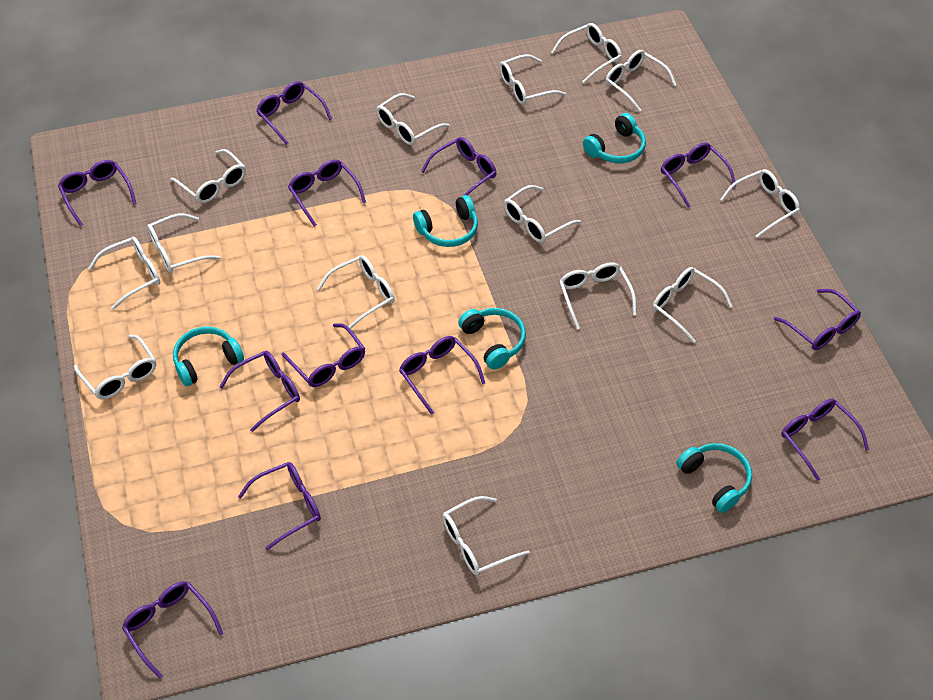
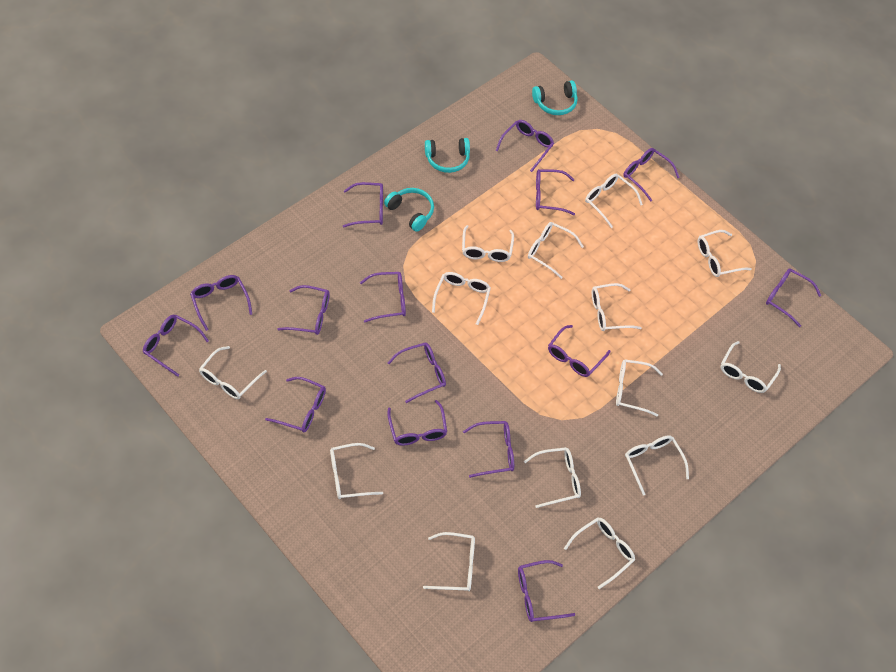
purple glasses: 12 -> 15
turquoise headphones: 5 -> 3

